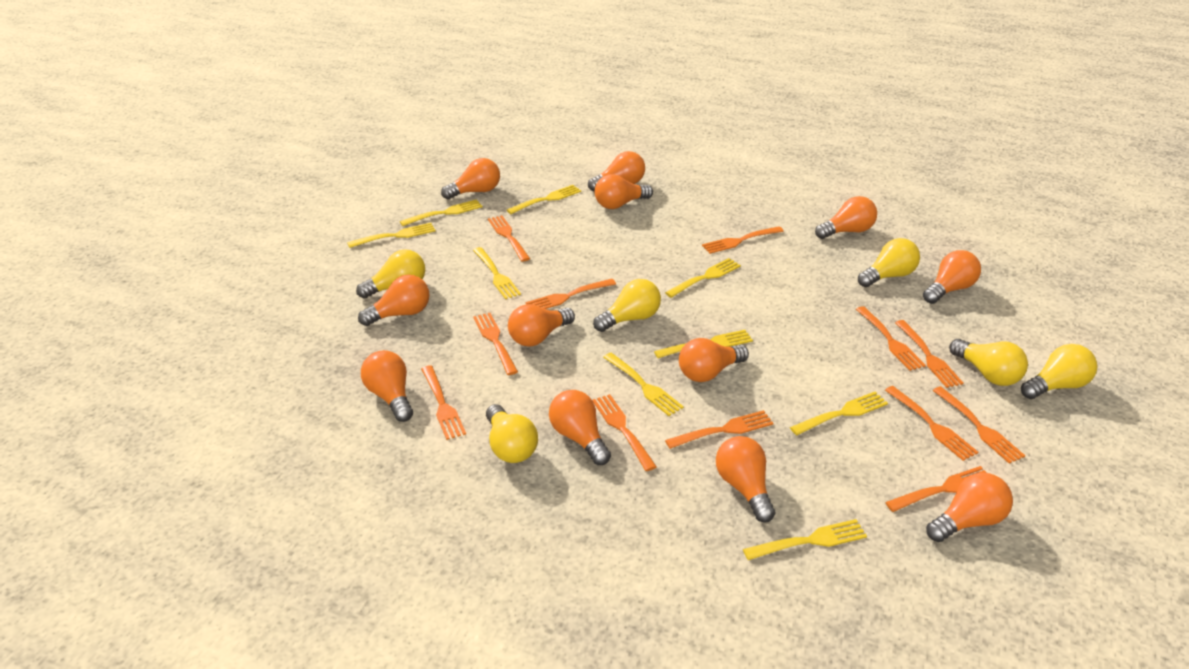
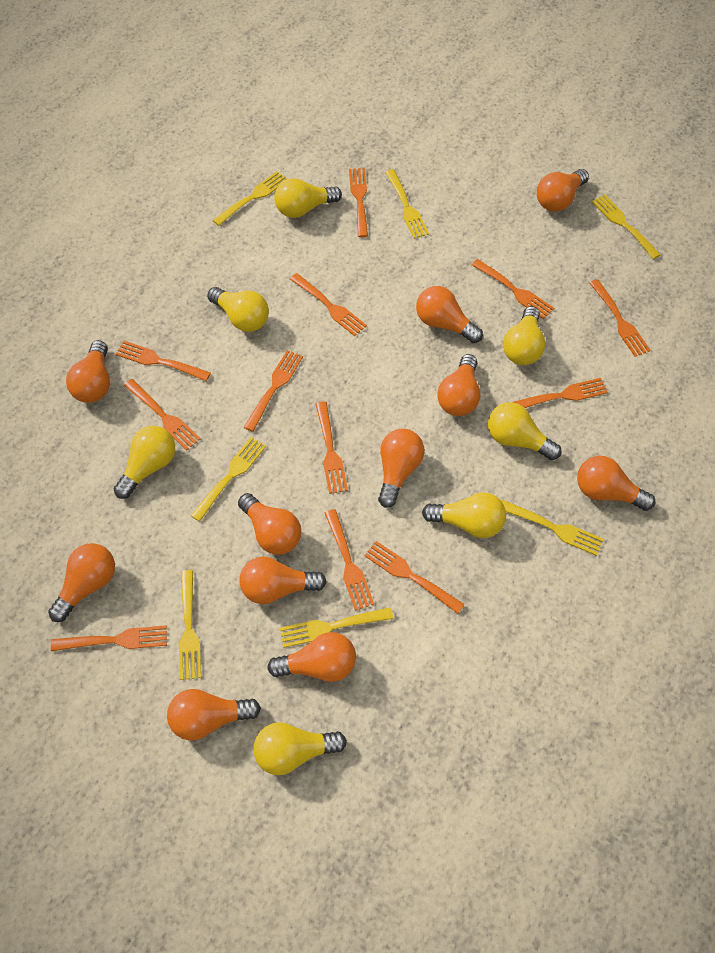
orange light bulb: 12 -> 11
yellow fork: 9 -> 7
yellow light bulb: 6 -> 7

